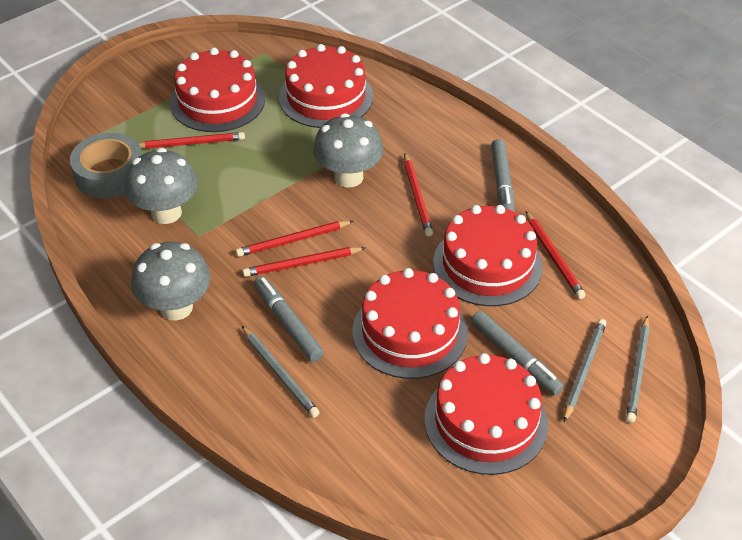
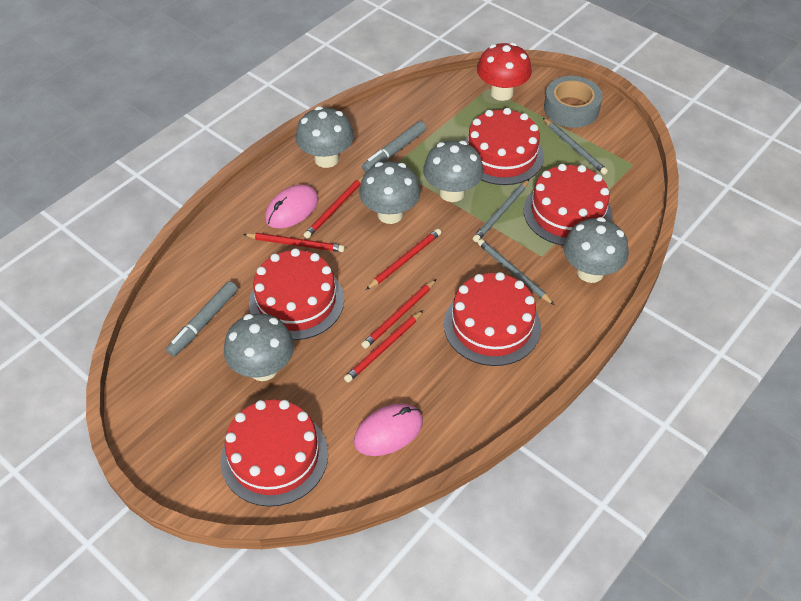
grey marker: 3 -> 2
grey mushroom: 3 -> 5
pink mouse: 0 -> 2
red mushroom: 0 -> 1

